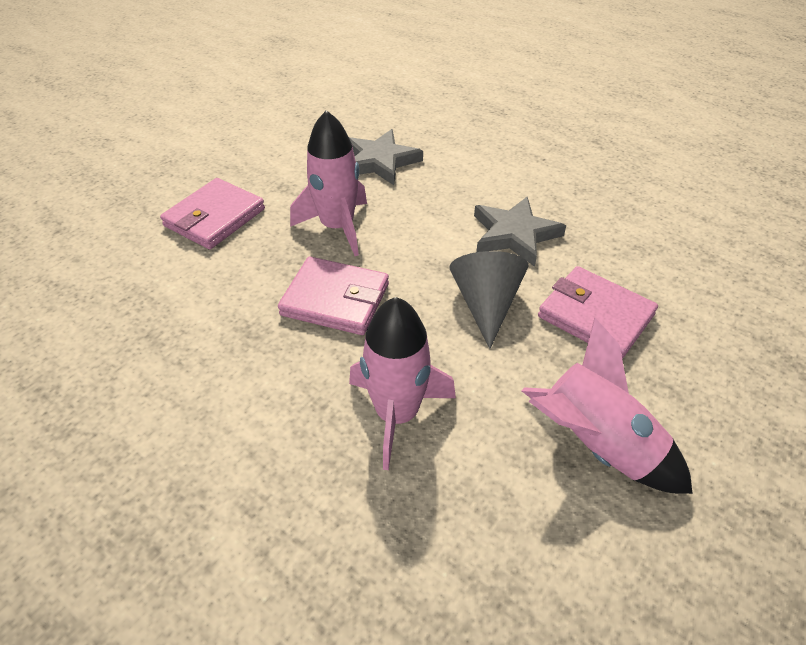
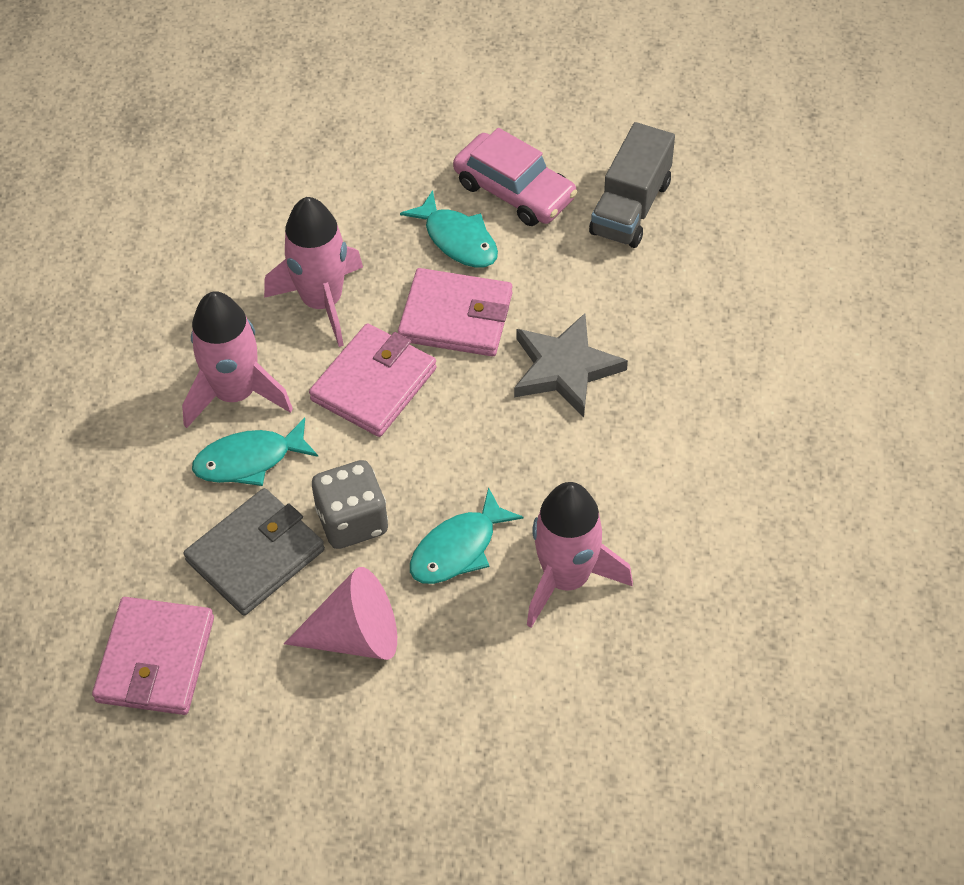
grey cone: 1 -> 0
grey dice: 0 -> 1
grey star: 2 -> 1
grey truck: 0 -> 1
grey wallet: 0 -> 1
pink car: 0 -> 1
pink cone: 0 -> 1
turquoise fish: 0 -> 3

